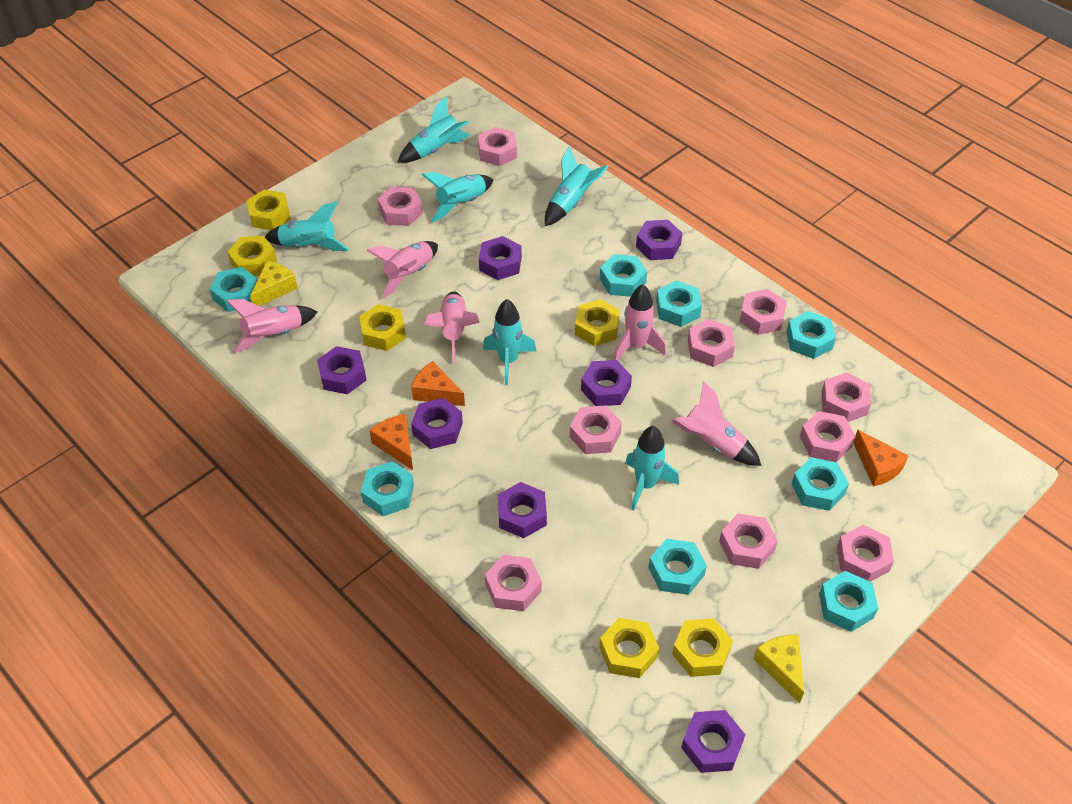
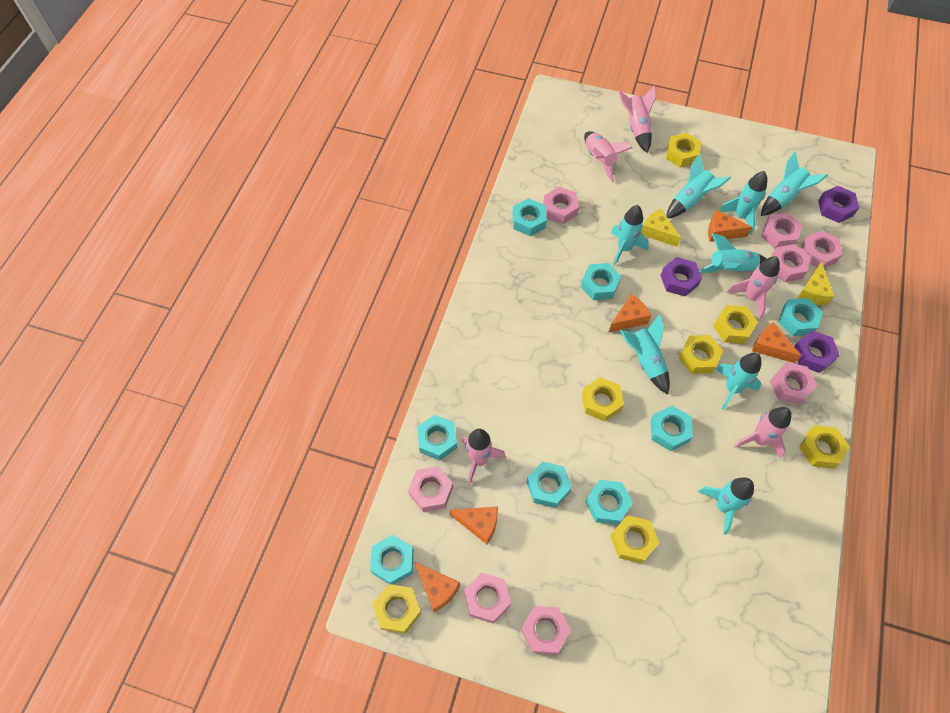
orange cheese: 3 -> 5
pink nut: 10 -> 8
purple nut: 7 -> 3
turquoise rocket: 6 -> 8
yellow nut: 6 -> 7

